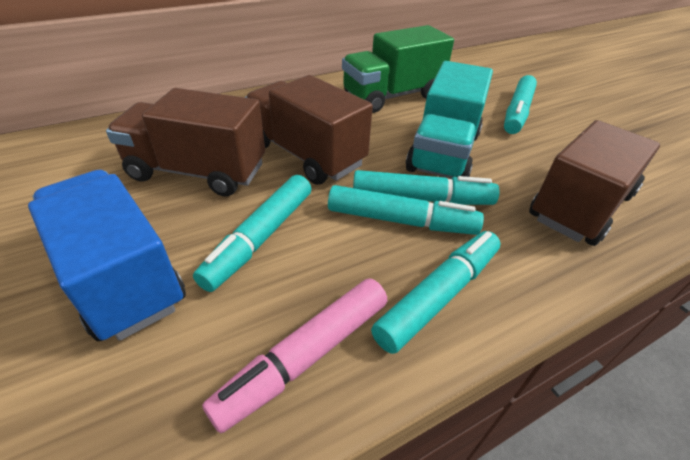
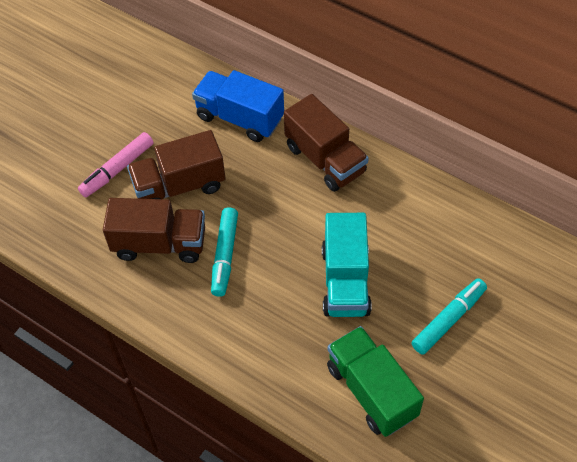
turquoise marker: 5 -> 2

